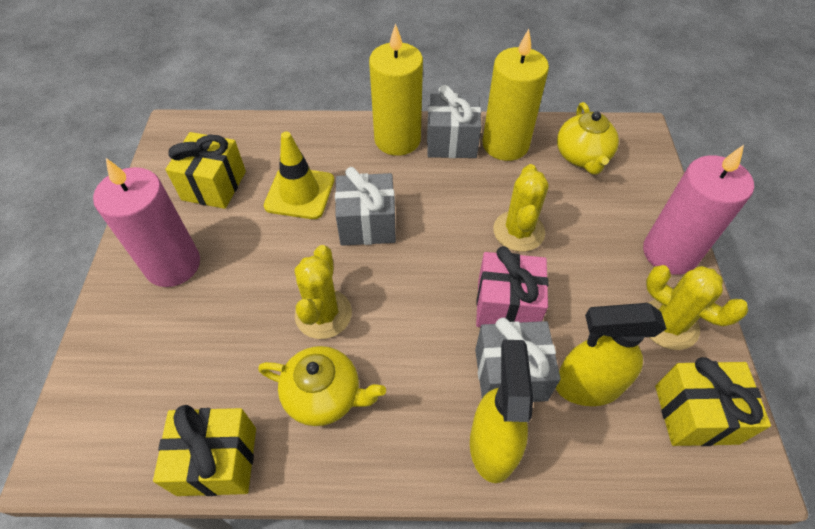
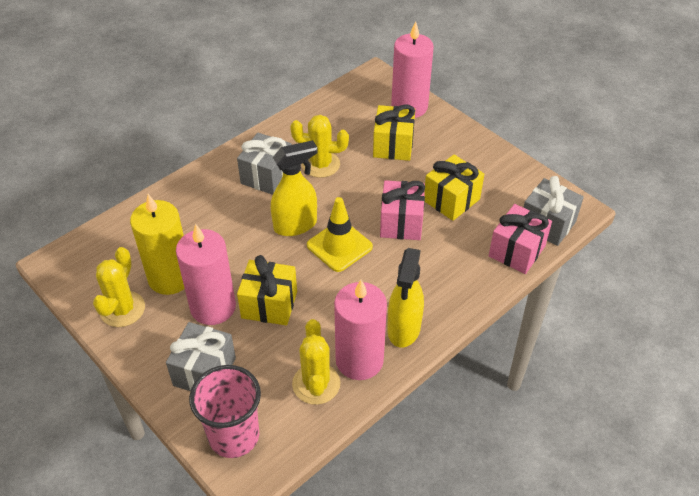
pink candle: 2 -> 3
pink cup: 0 -> 1
pink gift: 1 -> 2
yellow candle: 2 -> 1
yellow teapot: 2 -> 0

